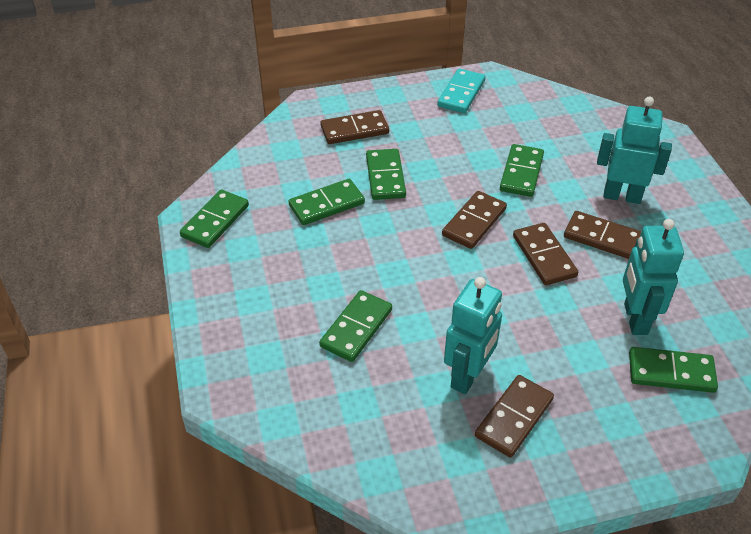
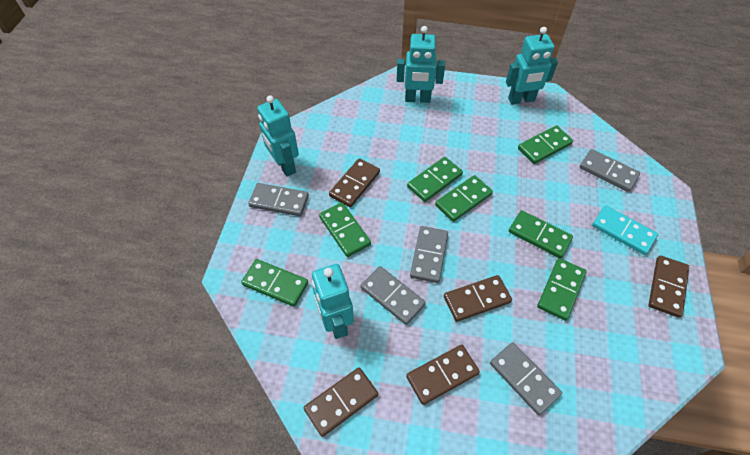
green domino: 6 -> 7
grey domino: 0 -> 5
turquoise robot: 3 -> 4

